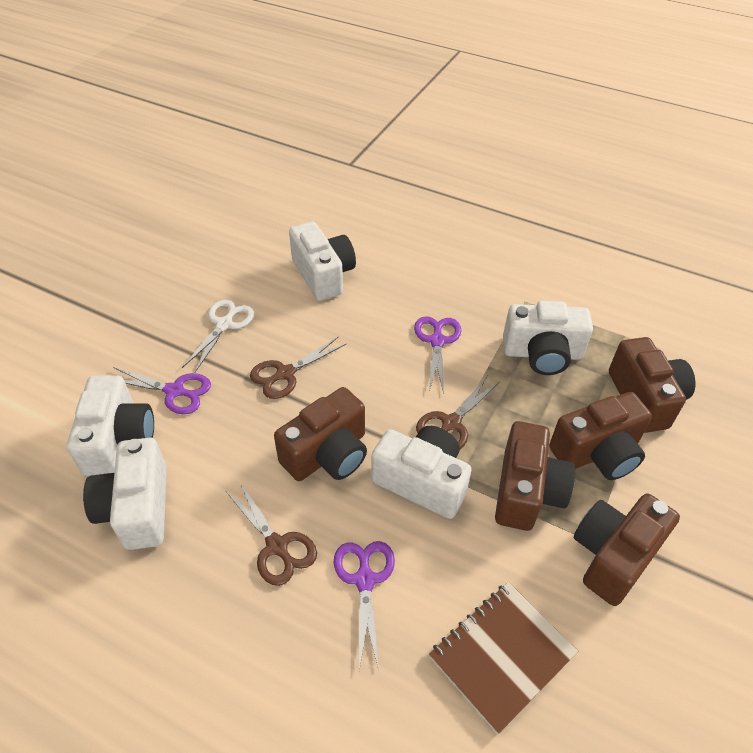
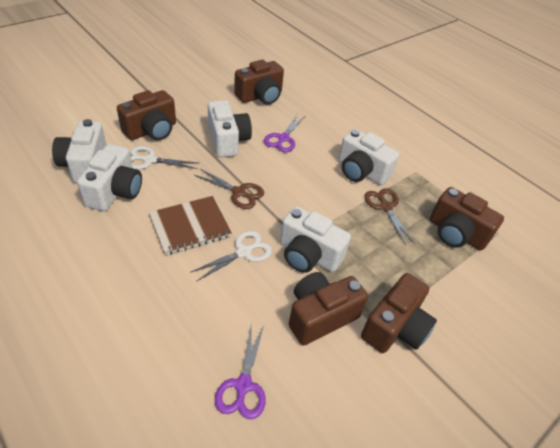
brown scissors: 3 -> 2
purple scissors: 3 -> 2
white scissors: 1 -> 2

